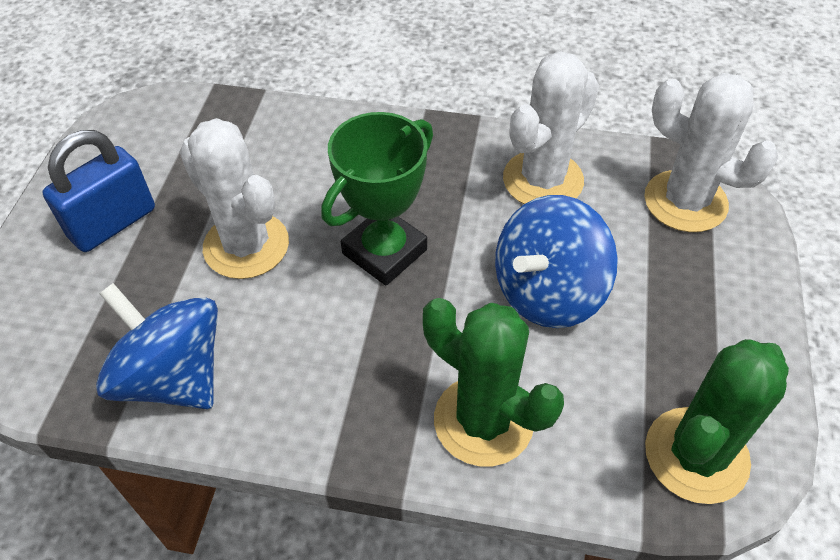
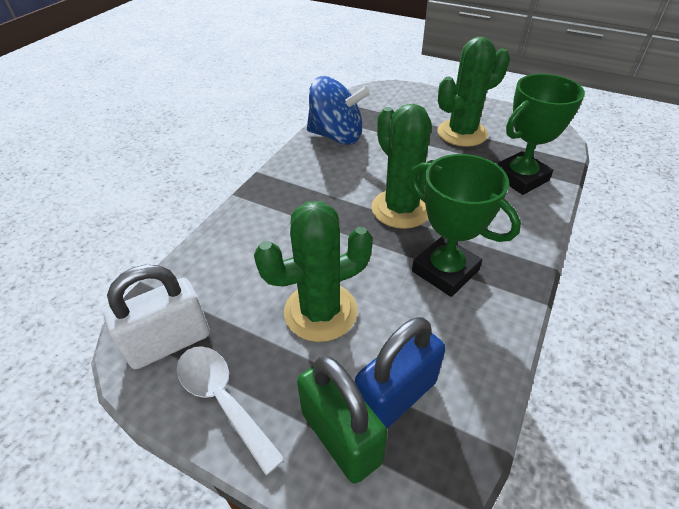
blue spinning top: 2 -> 1
green cactus: 2 -> 3
green padlock: 0 -> 1
green trophy: 1 -> 2
white cactus: 3 -> 0
white padlock: 0 -> 1
white spoon: 0 -> 1

